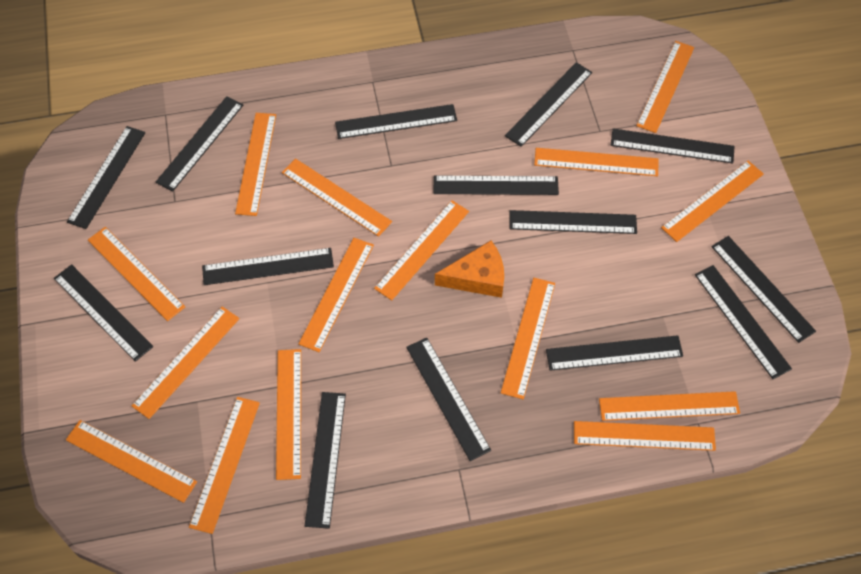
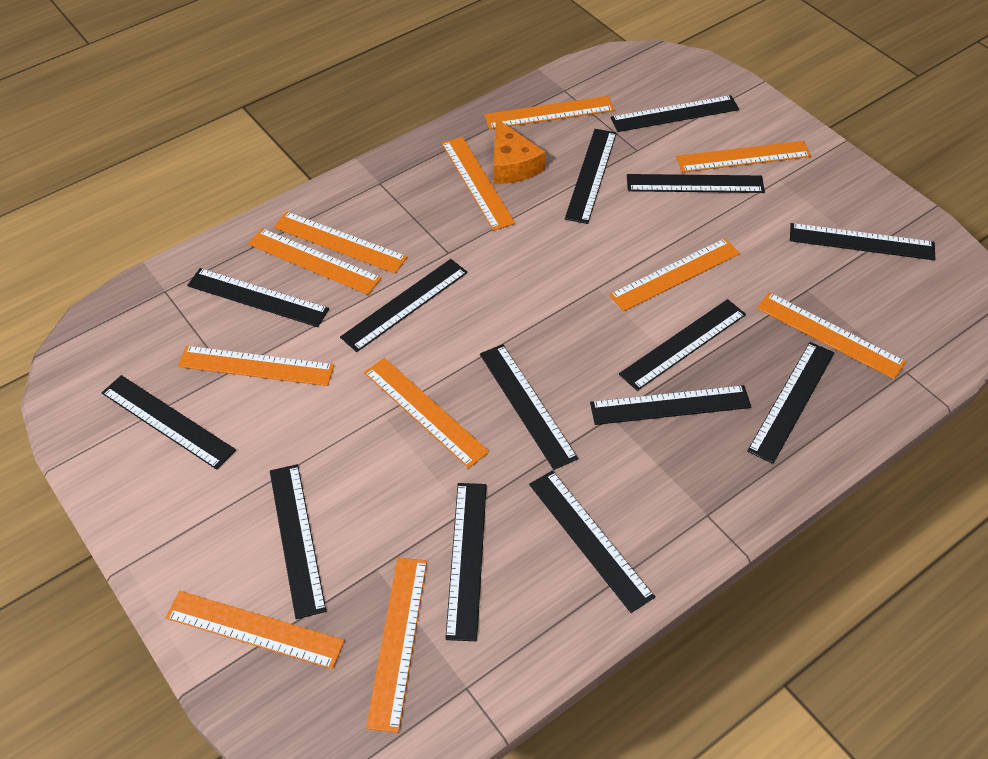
orange ruler: 15 -> 11

